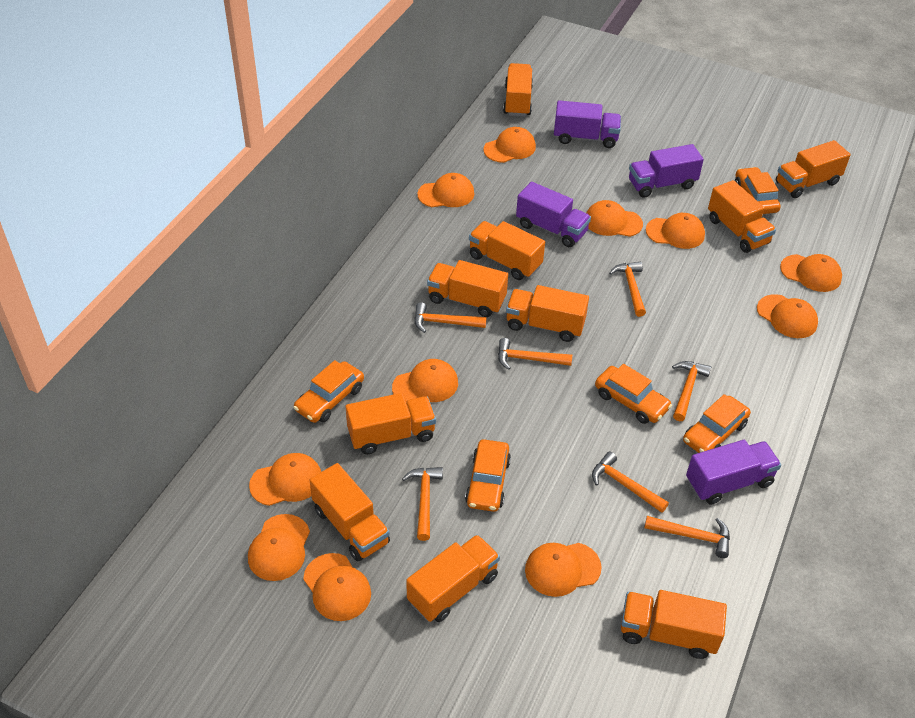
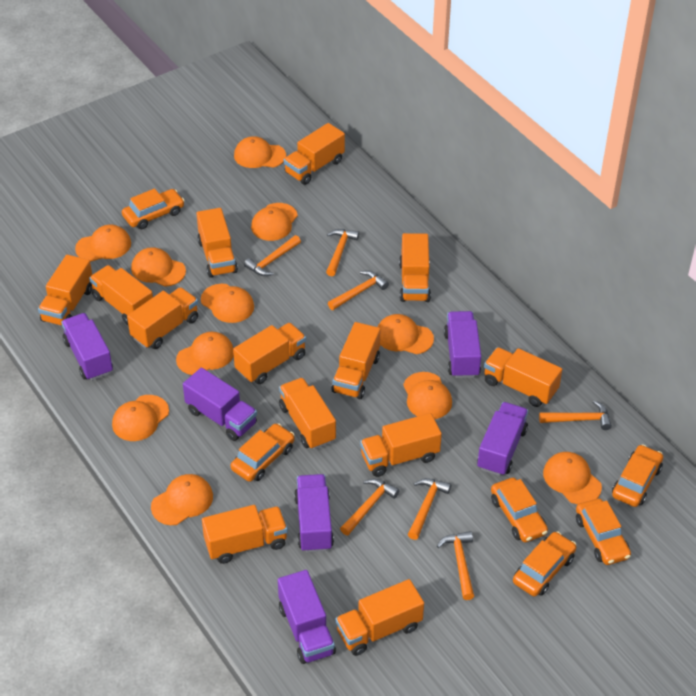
orange car: 5 -> 6
orange truck: 10 -> 13
purple truck: 4 -> 6

